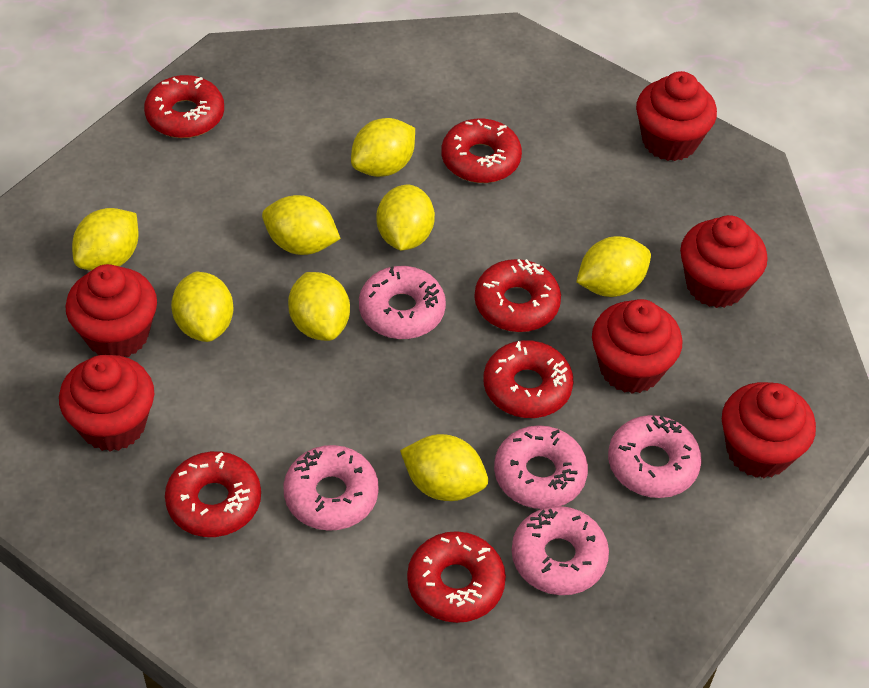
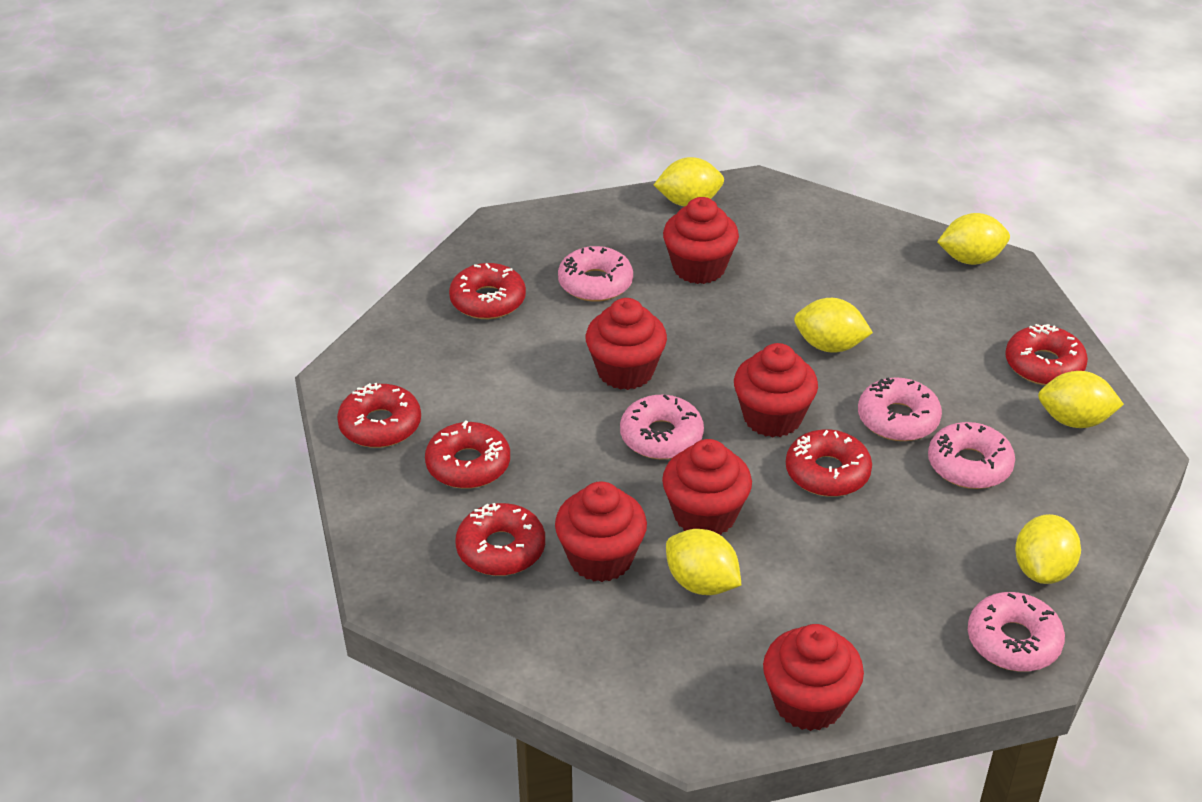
yellow lemon: 8 -> 6

